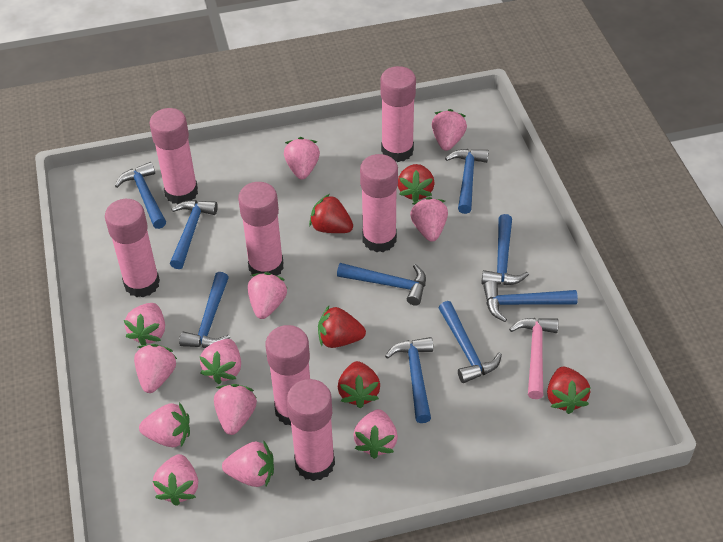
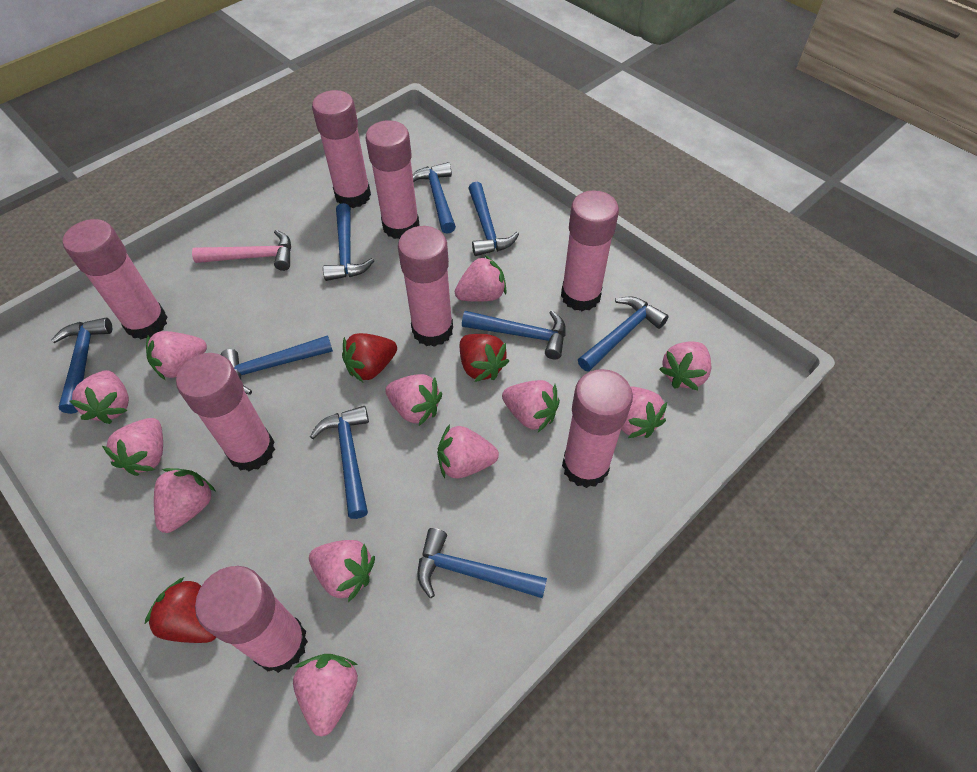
pink glue stick: 7 -> 8
red strawberry: 5 -> 3

